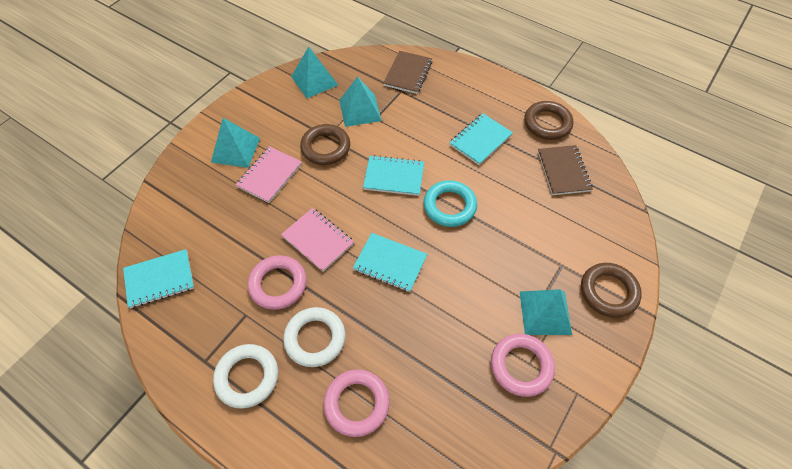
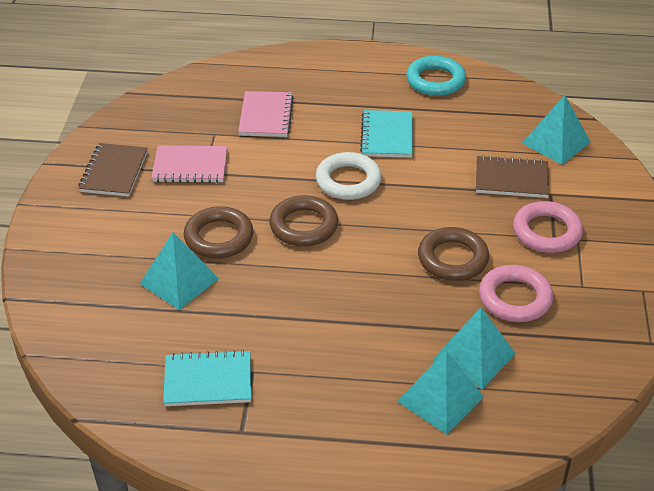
pink ring: 3 -> 2
turquoise notebook: 4 -> 2
white ring: 2 -> 1

